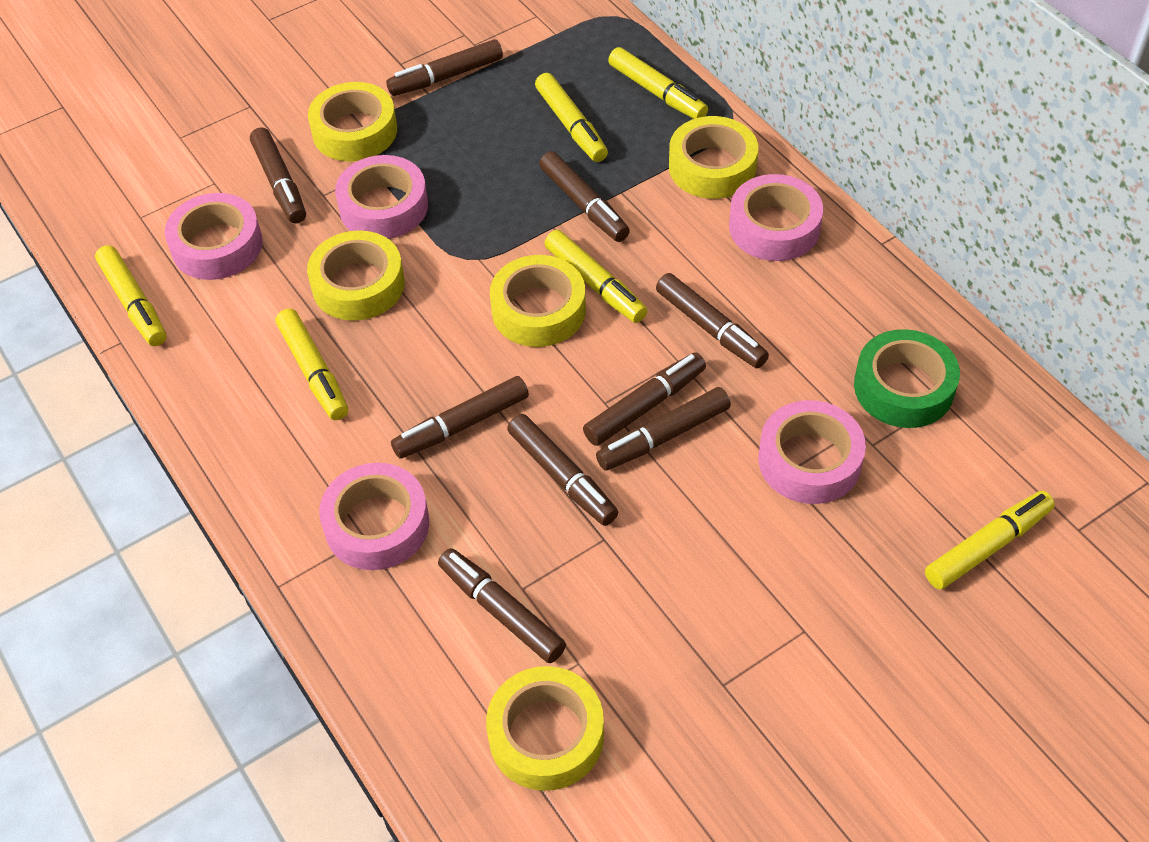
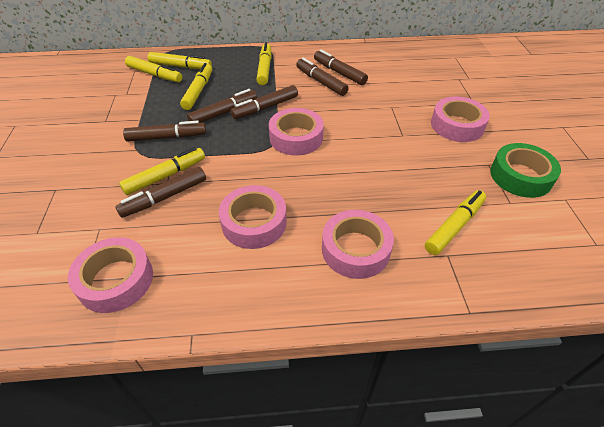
brown marker: 9 -> 6
yellow tape: 5 -> 0

